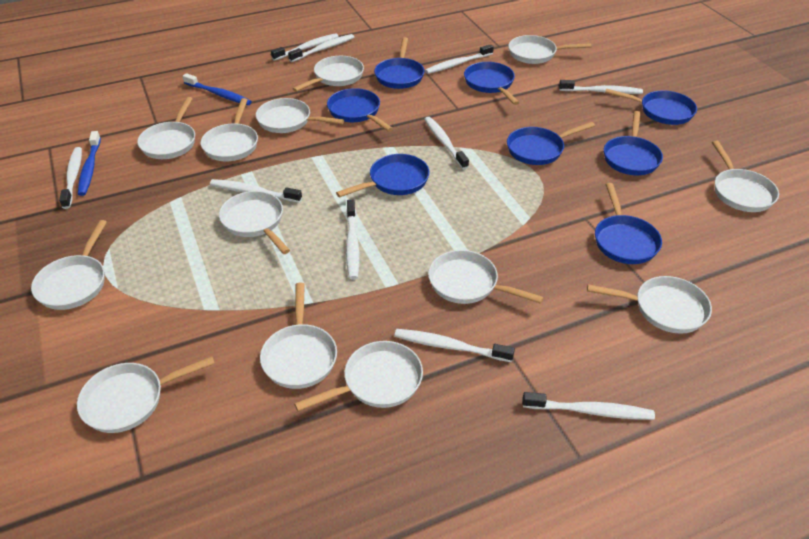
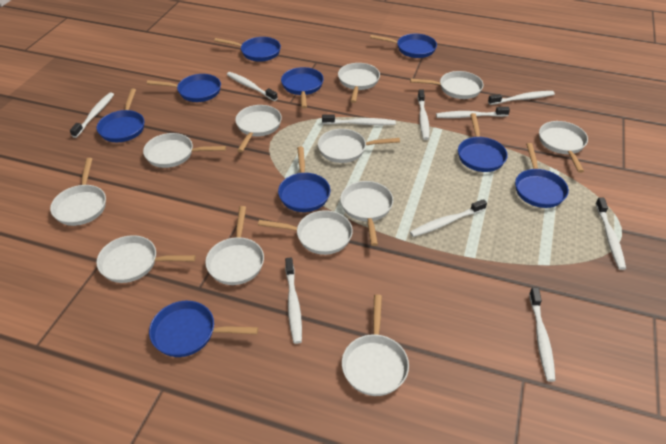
blue pan: 8 -> 9
blue toothbrush: 2 -> 0
white pan: 13 -> 12

